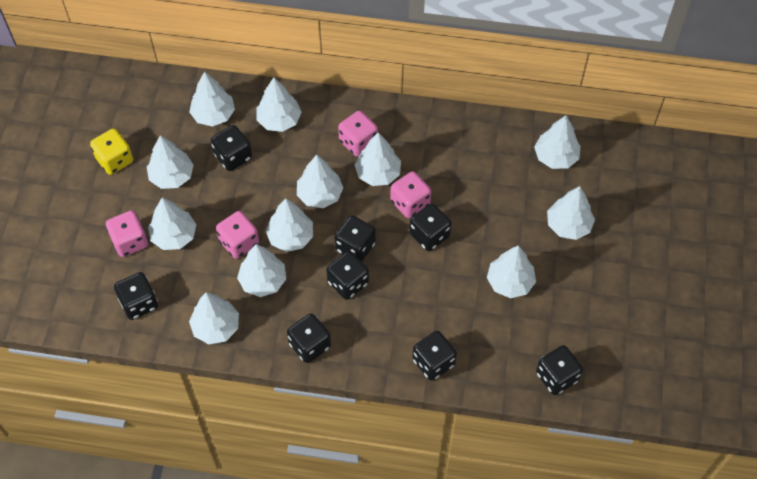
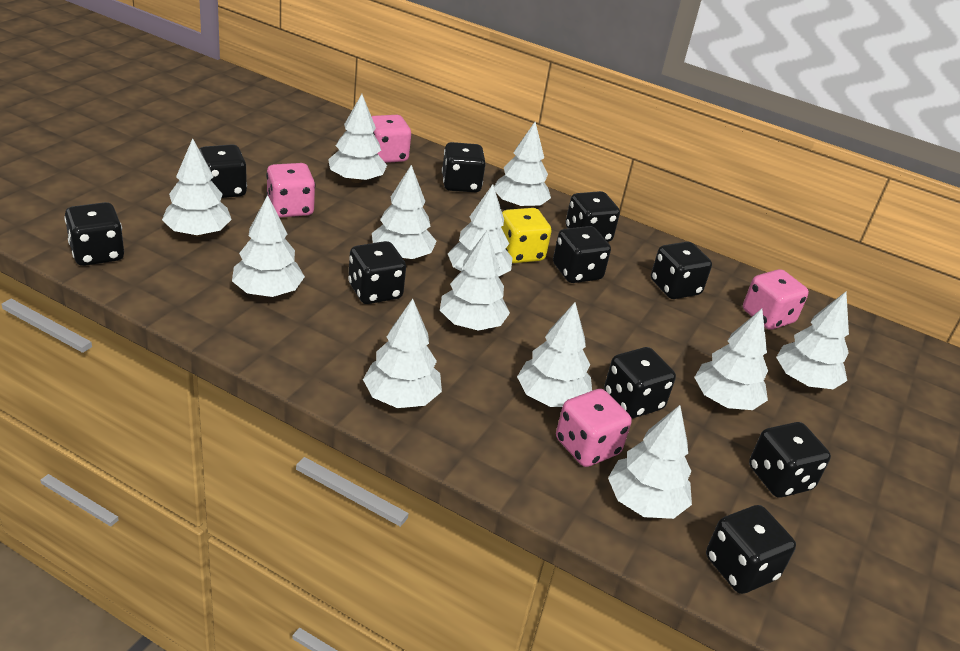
black dice: 8 -> 10

